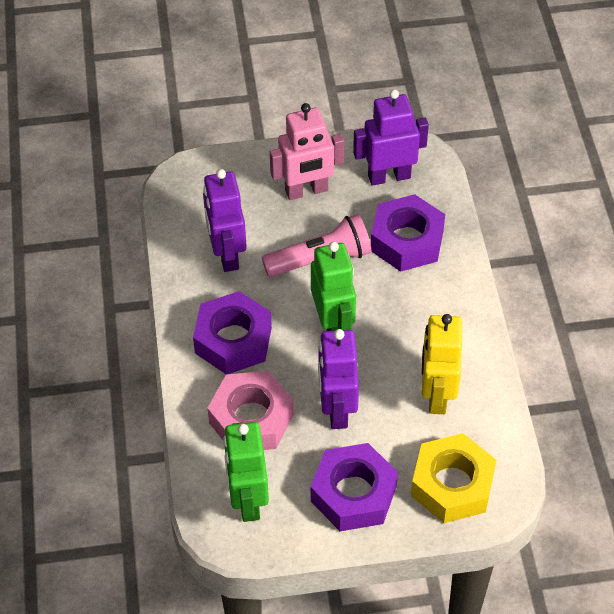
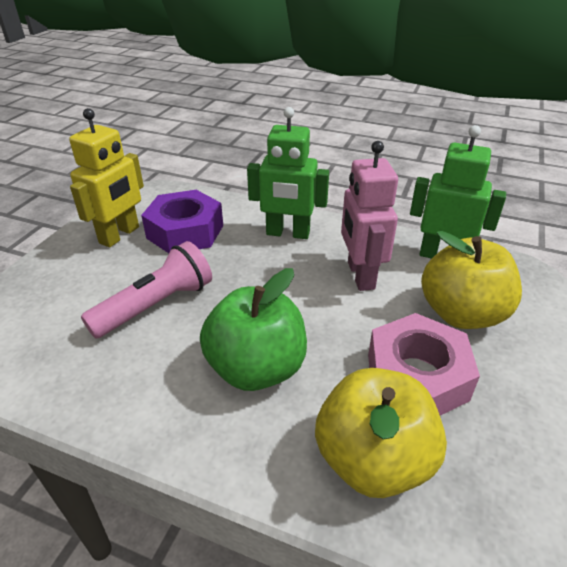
green apple: 0 -> 1
purple nut: 3 -> 1
purple robot: 3 -> 0
yellow apple: 0 -> 2
yellow nut: 1 -> 0

